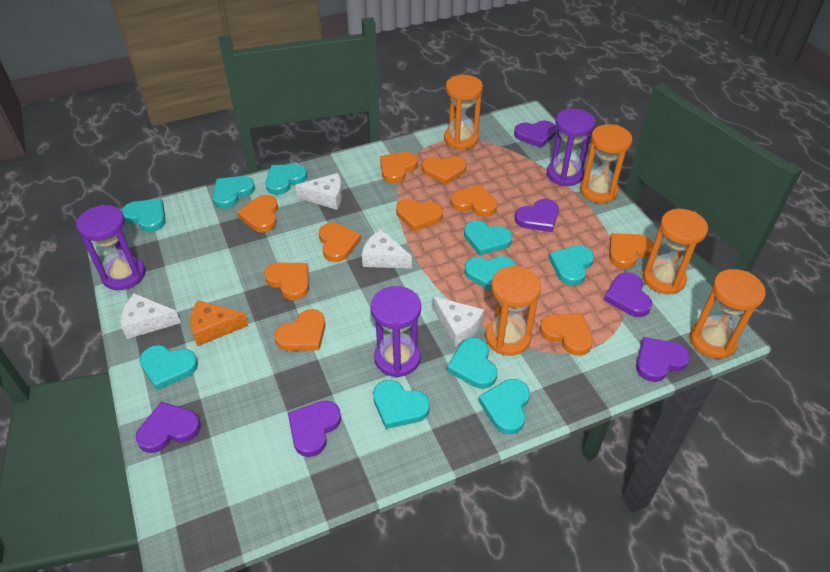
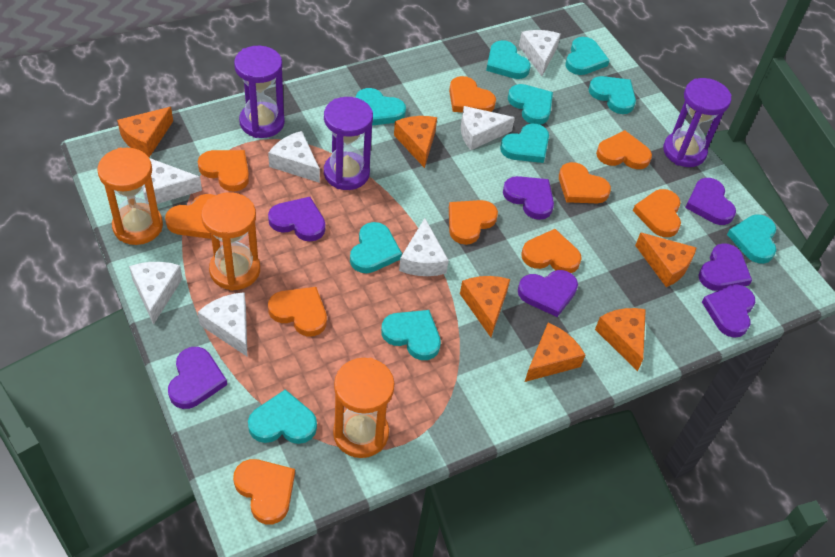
orange cheese: 1 -> 6
orange hourglass: 5 -> 3
purple heart: 6 -> 7
white cheese: 4 -> 7

